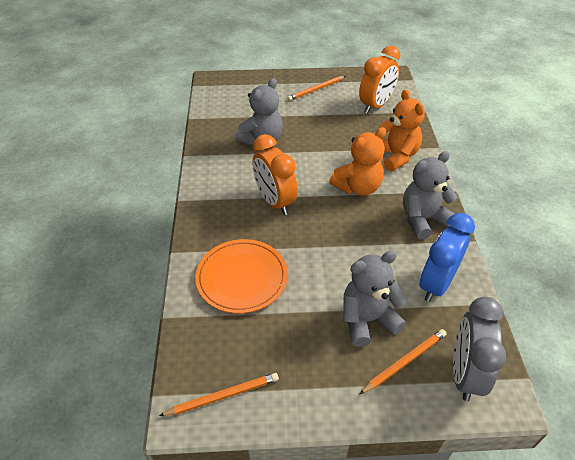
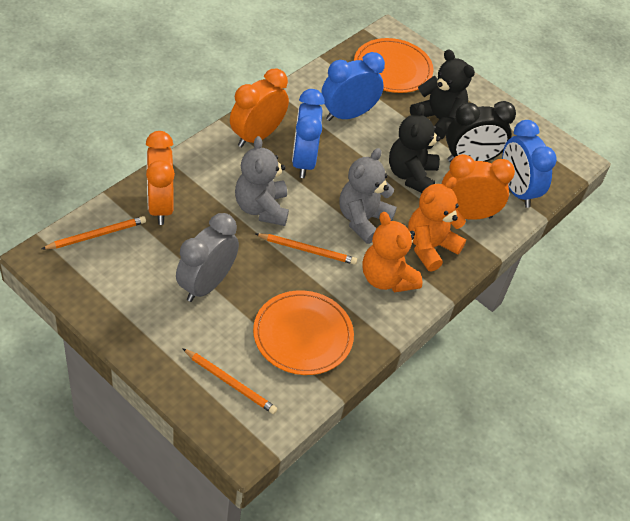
black clock: 0 -> 1
black teddy bear: 0 -> 2
blue clock: 1 -> 3
grey teddy bear: 3 -> 2
orange clock: 2 -> 3
orange plate: 1 -> 2

